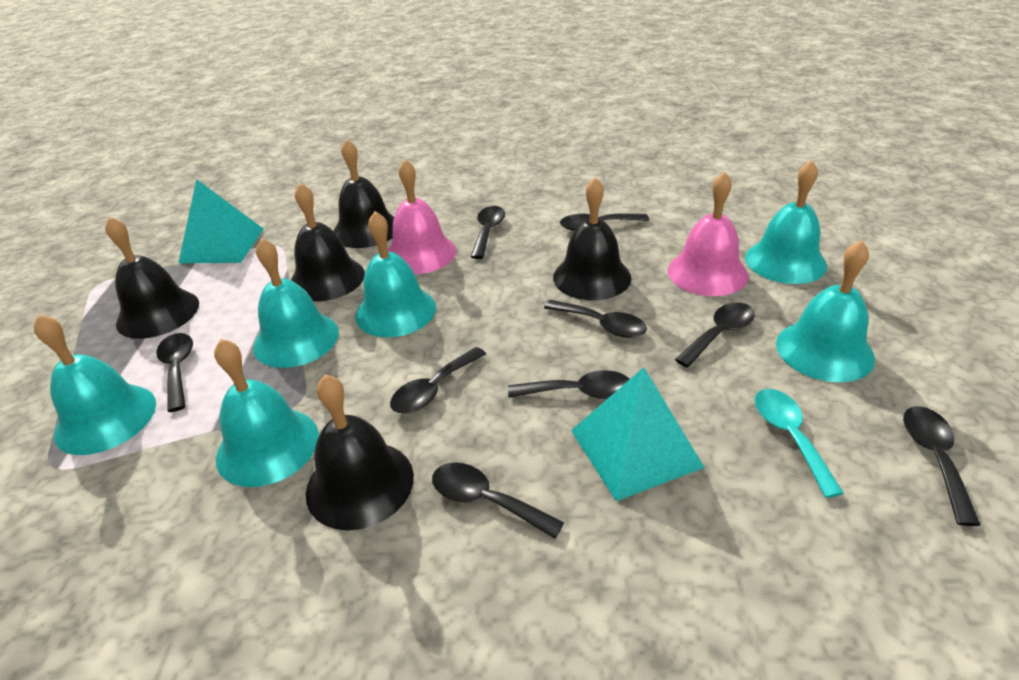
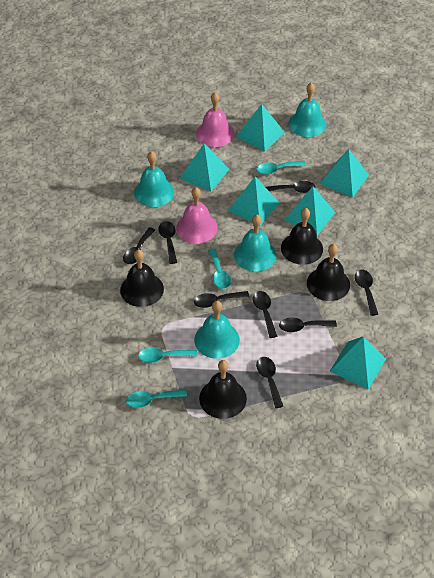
black bell: 5 -> 4
black spoon: 9 -> 8
turquoise bell: 6 -> 4
turquoise pyramid: 2 -> 6
turquoise spoon: 1 -> 4

